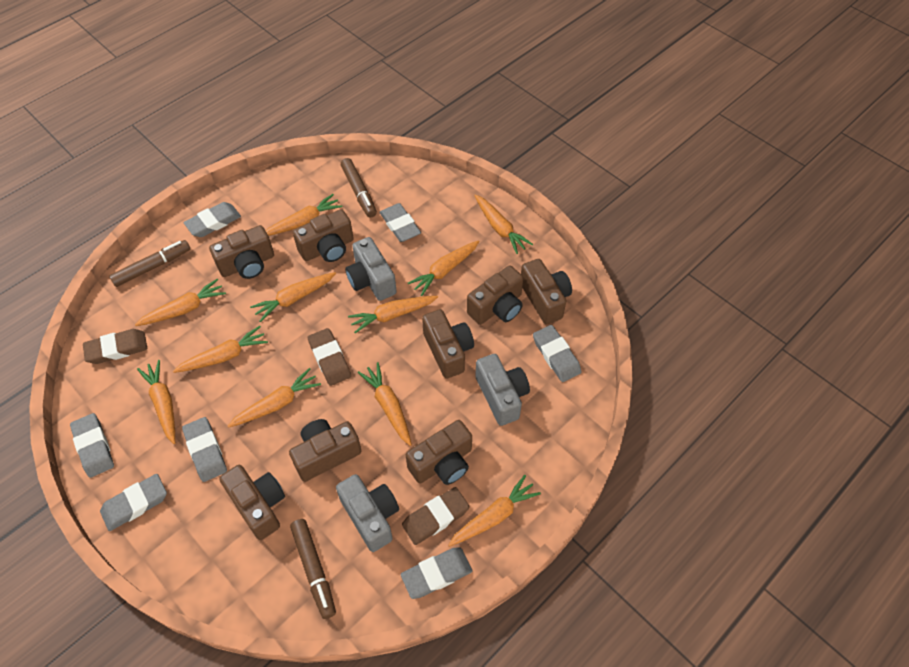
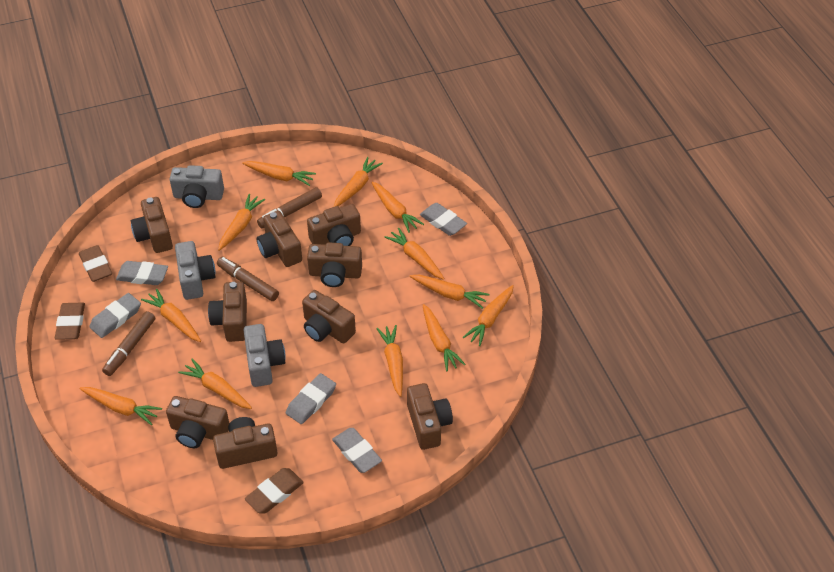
brown camera: 8 -> 9
grey eraser: 7 -> 5
orange carrot: 11 -> 12

